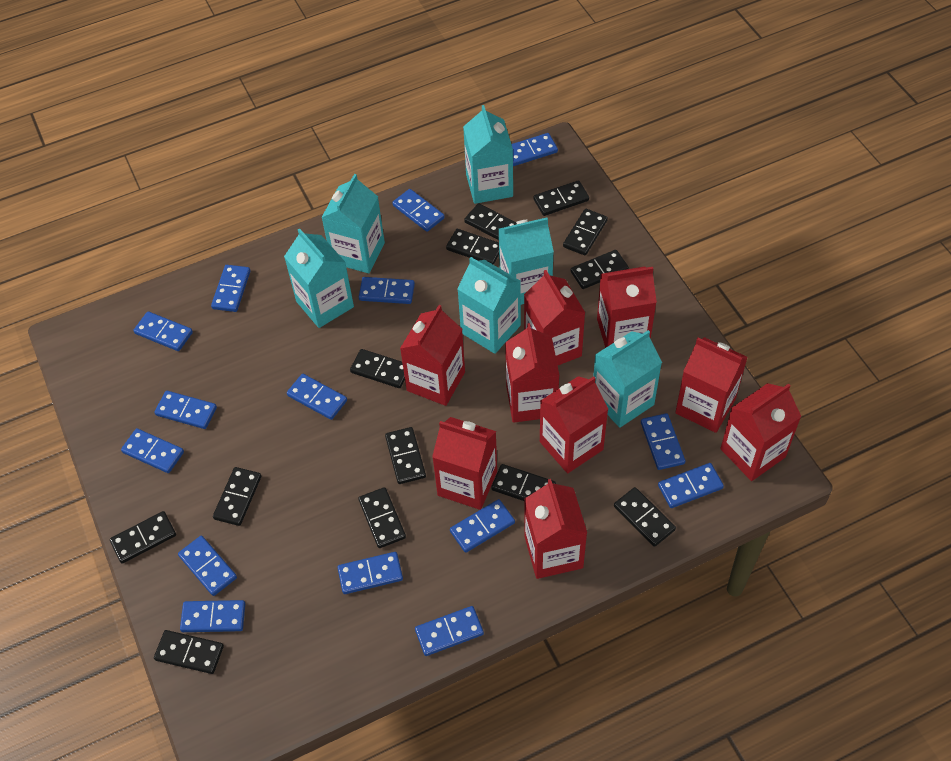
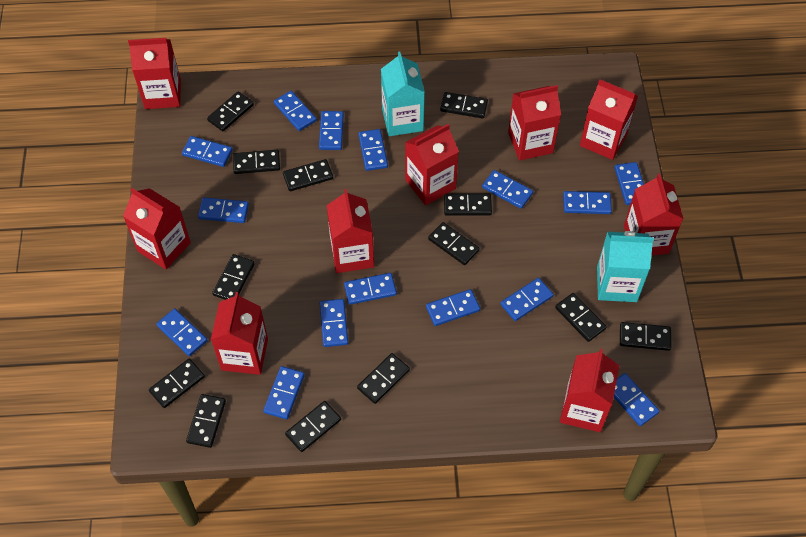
turquoise carton: 6 -> 2

